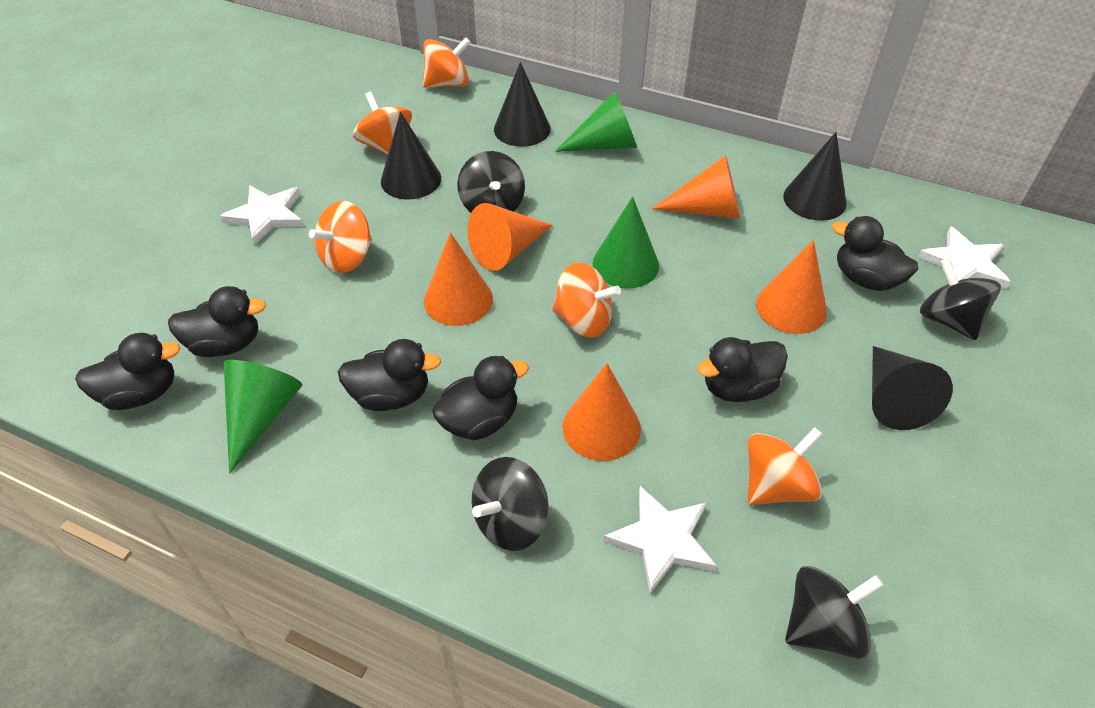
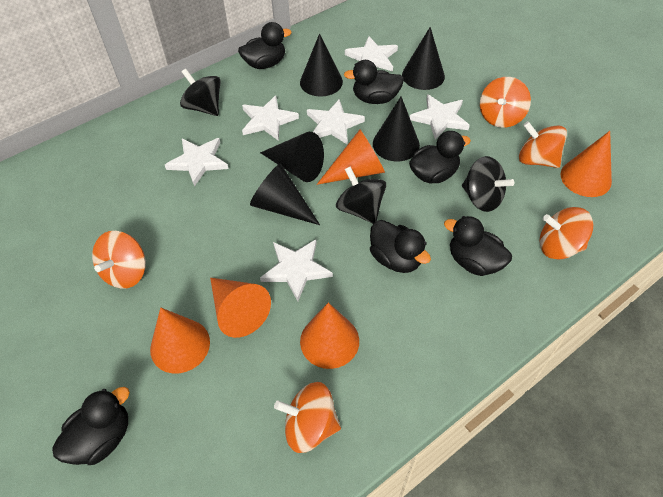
black cone: 4 -> 5
black spinning top: 4 -> 3
green cone: 3 -> 0
white star: 3 -> 6

